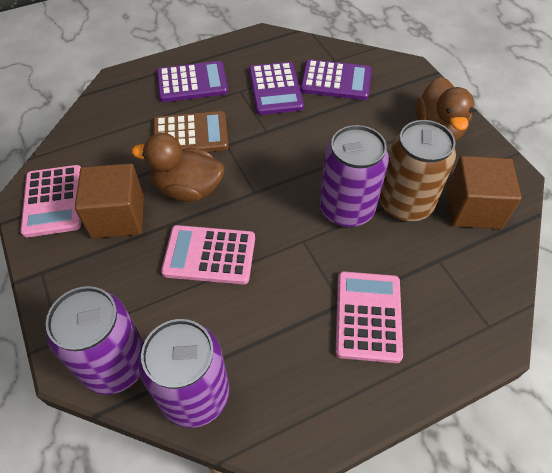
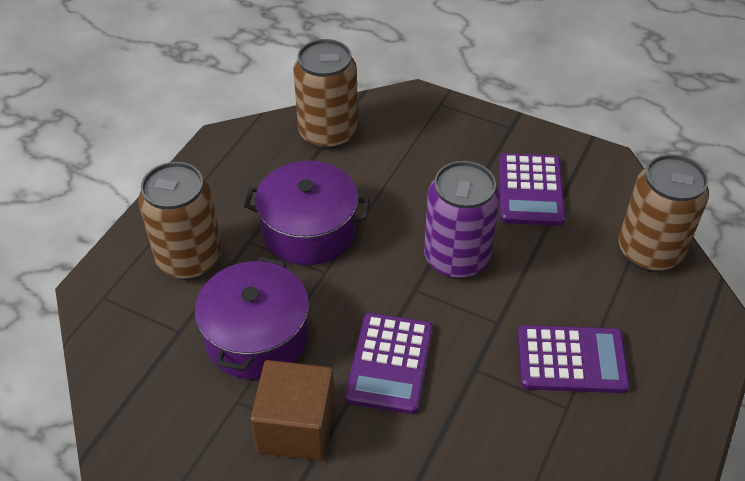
brown calculator: 1 -> 0
brown can: 1 -> 3
brown cube: 2 -> 1
brown duck: 2 -> 0
pink calculator: 3 -> 0
purple can: 3 -> 1
purple pot: 0 -> 2

